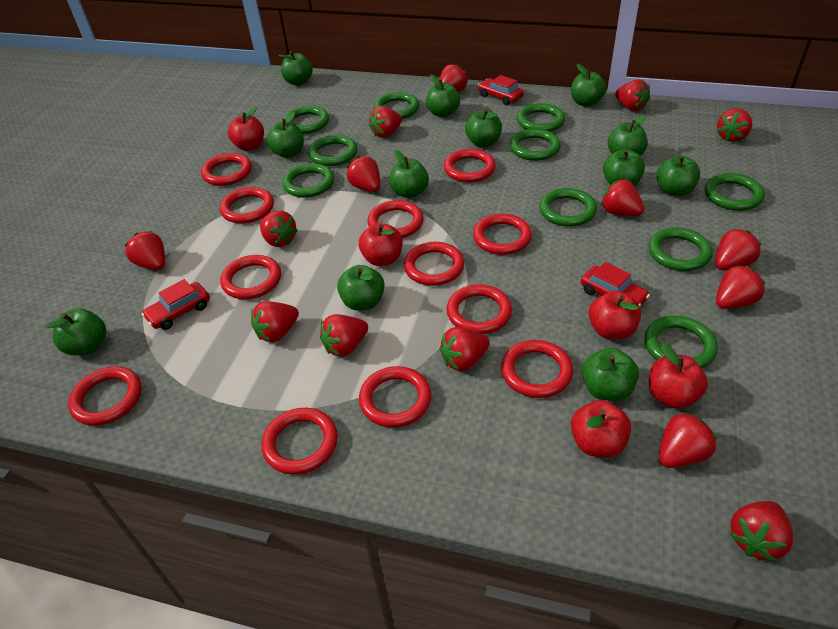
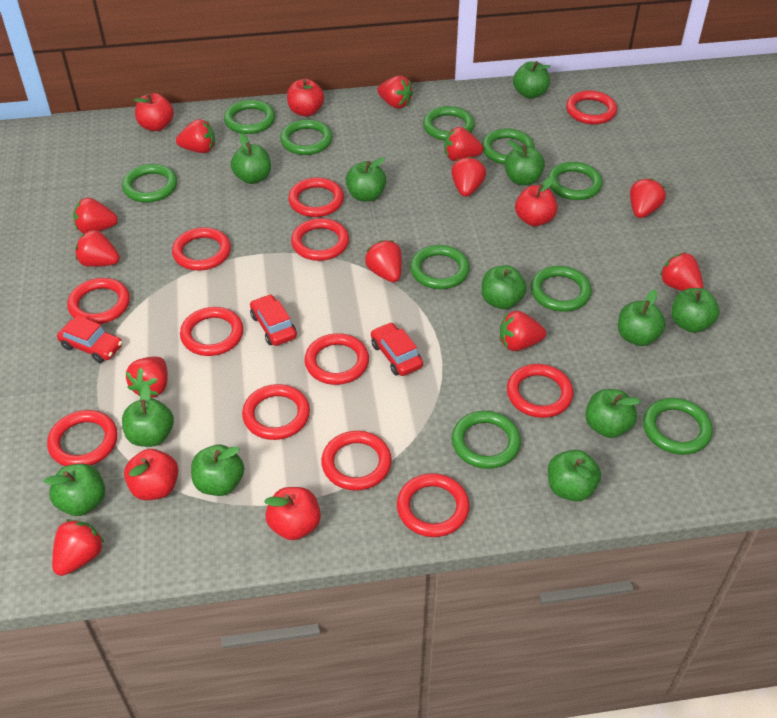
red strawberry: 15 -> 12

